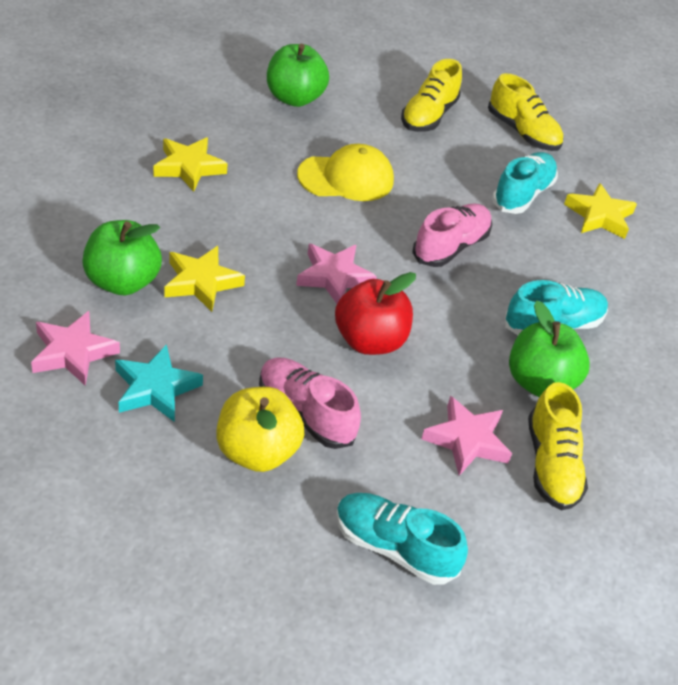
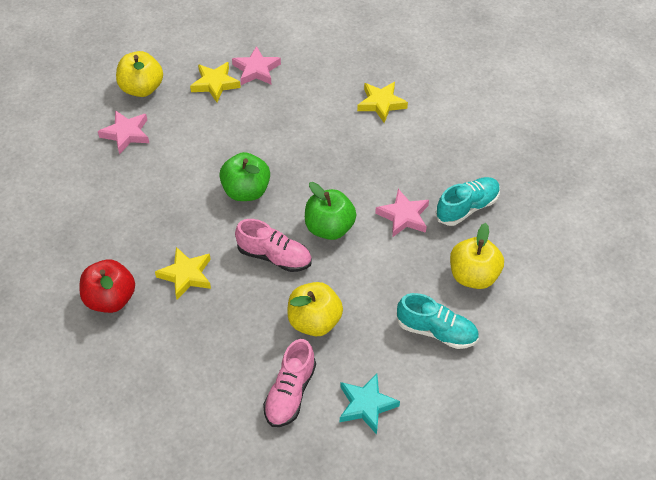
green apple: 3 -> 2
turquoise shoe: 3 -> 2
yellow apple: 1 -> 3
yellow cap: 1 -> 0
yellow shoe: 3 -> 0

